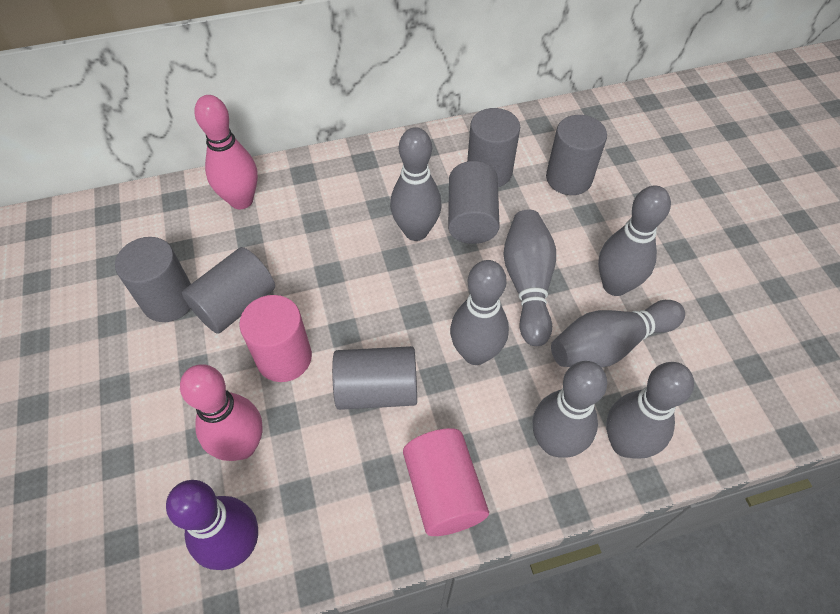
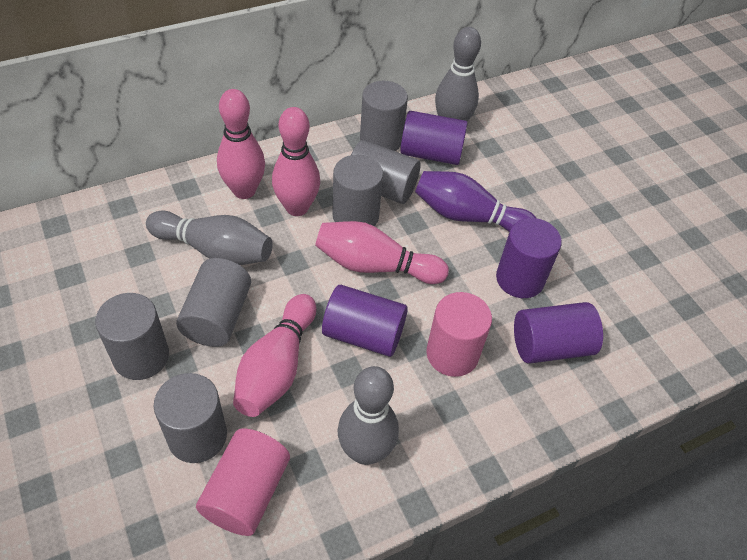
grey bowling pin: 7 -> 3
pink bowling pin: 2 -> 4
purple cylinder: 0 -> 4

